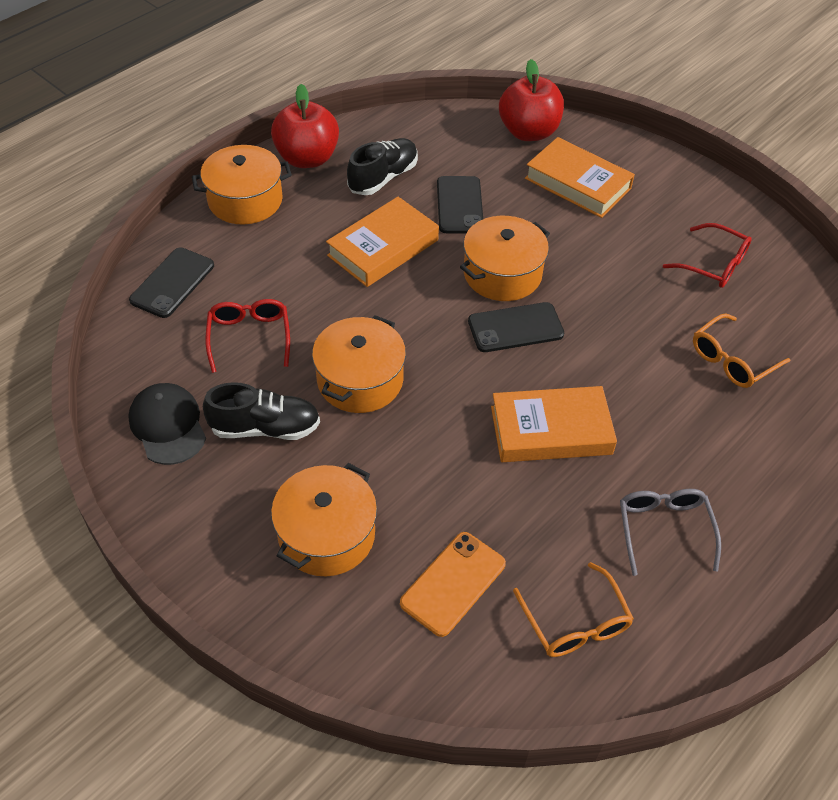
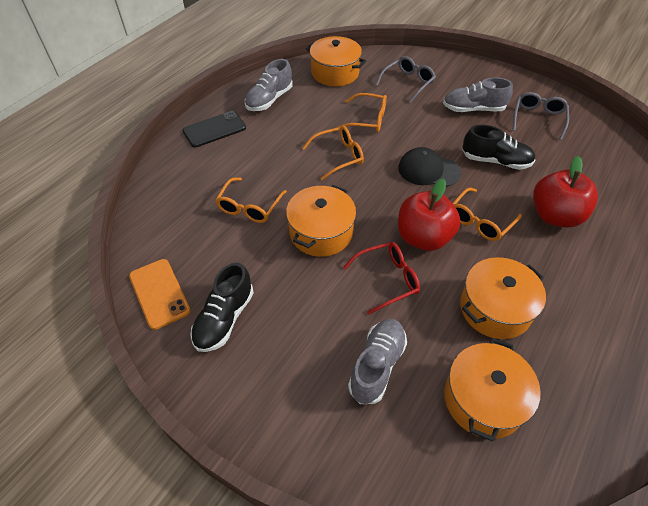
black phone: 3 -> 1
grey glasses: 1 -> 2
grey shoe: 0 -> 3
orange book: 3 -> 0
orange glasses: 2 -> 4
red glasses: 2 -> 1

